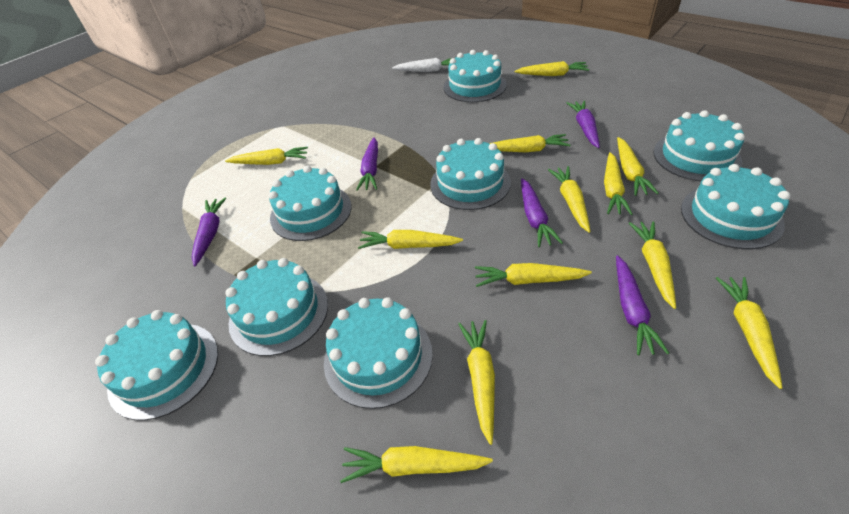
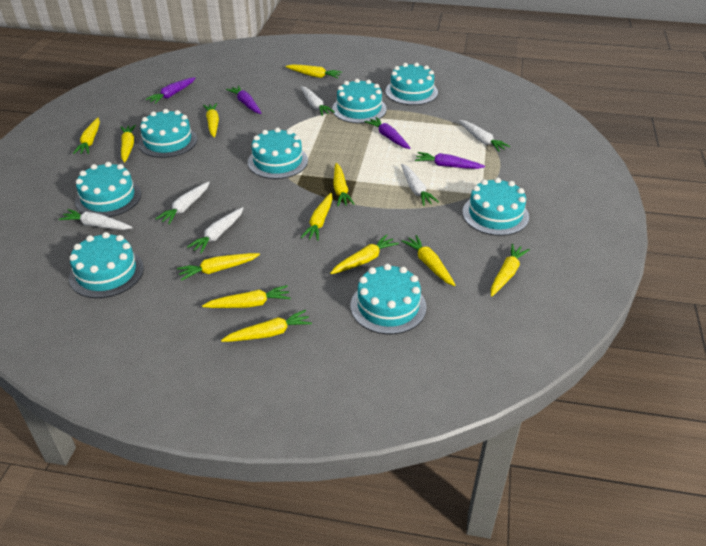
purple carrot: 5 -> 4
white carrot: 1 -> 6

